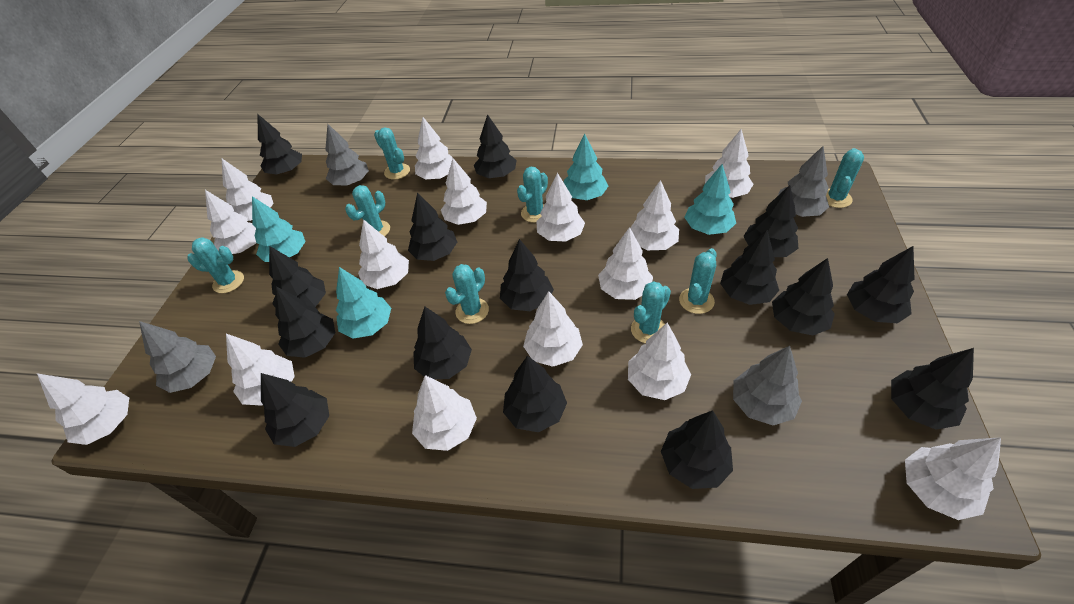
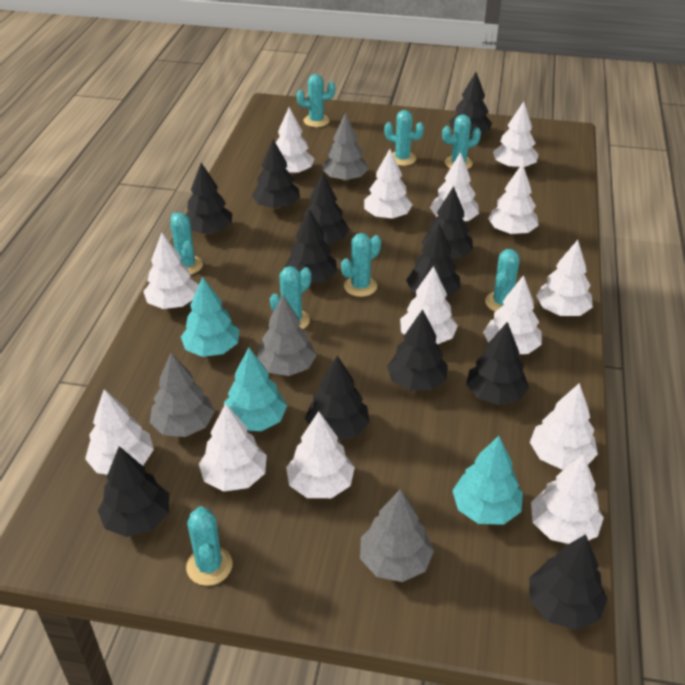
black tree: 15 -> 12
turquoise tree: 4 -> 3
white tree: 15 -> 14

